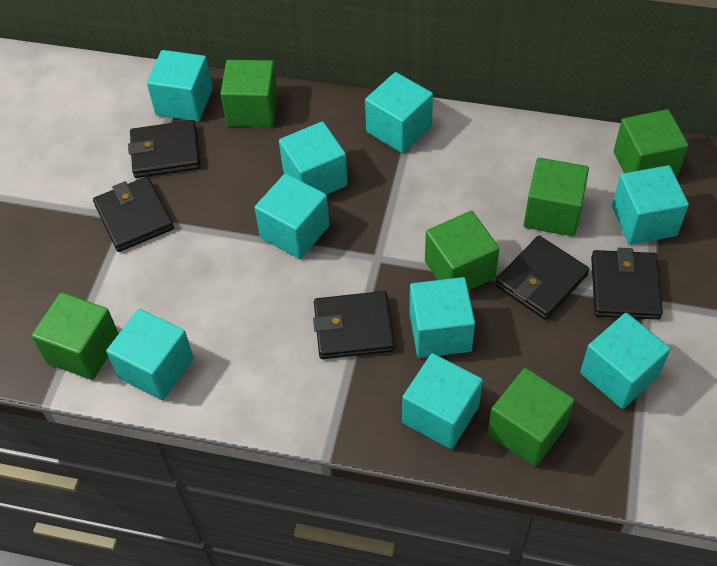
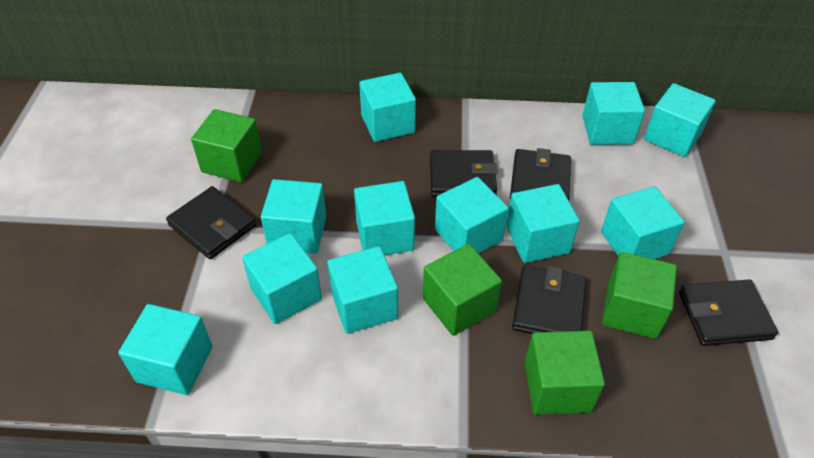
green cube: 6 -> 4
turquoise cube: 9 -> 11

